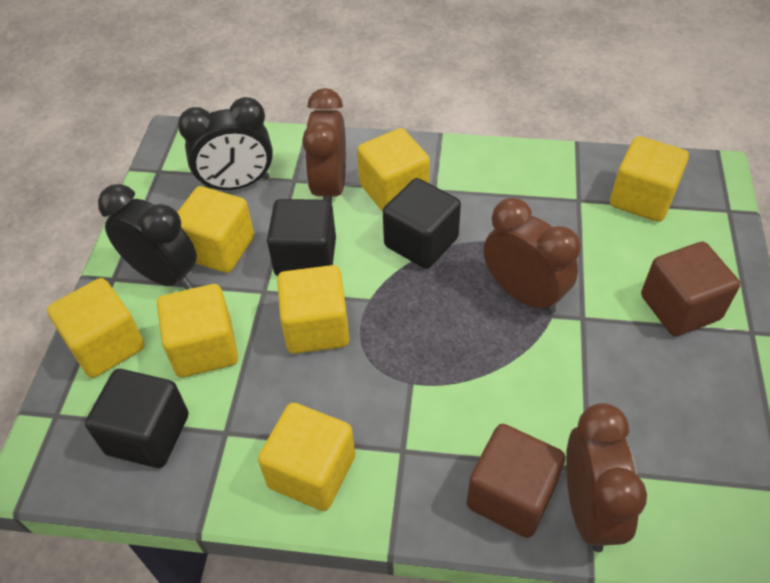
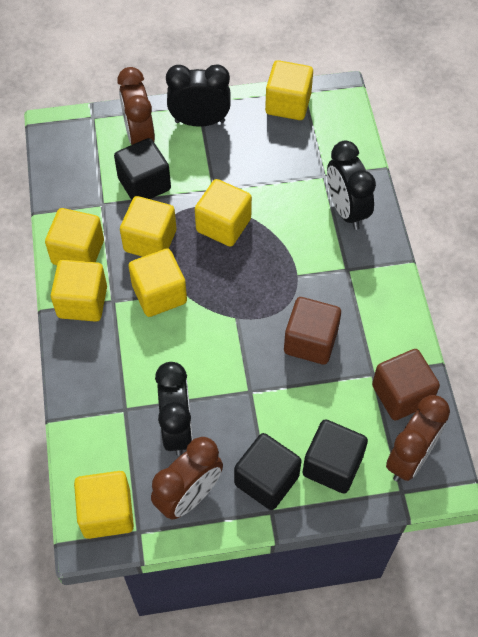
black clock: 2 -> 3

